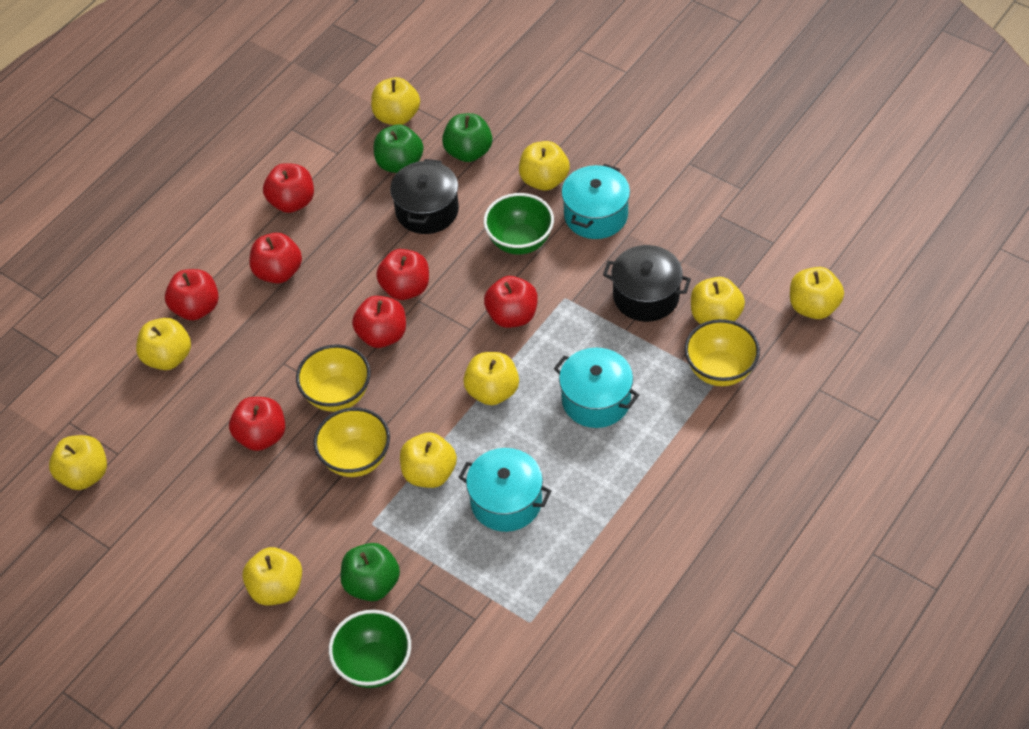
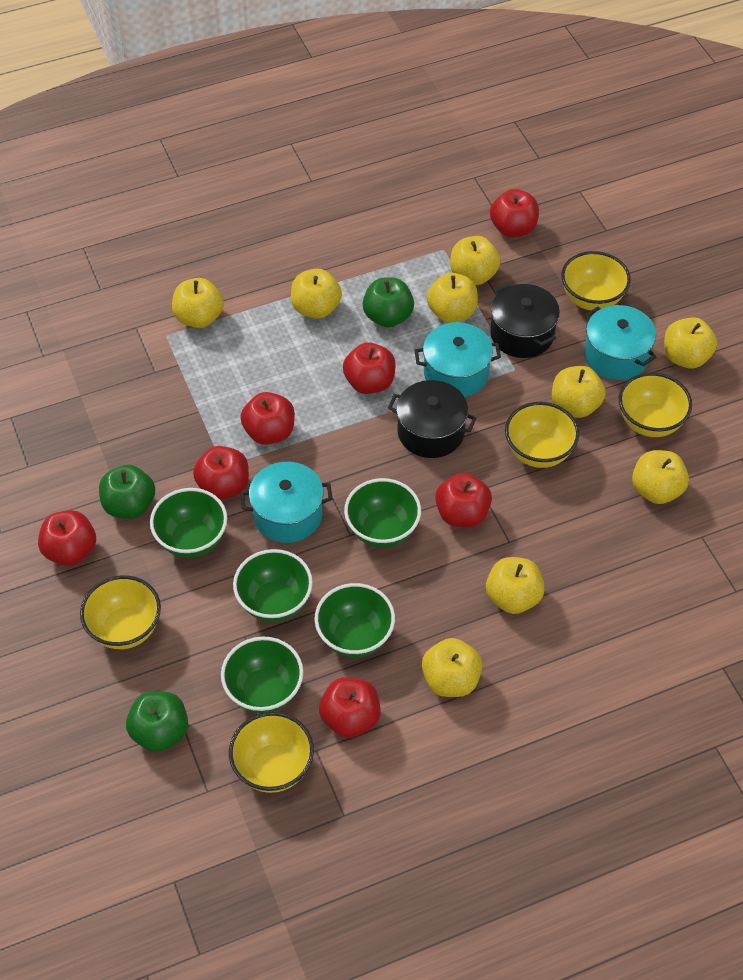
green bowl: 2 -> 5
yellow bowl: 3 -> 5

